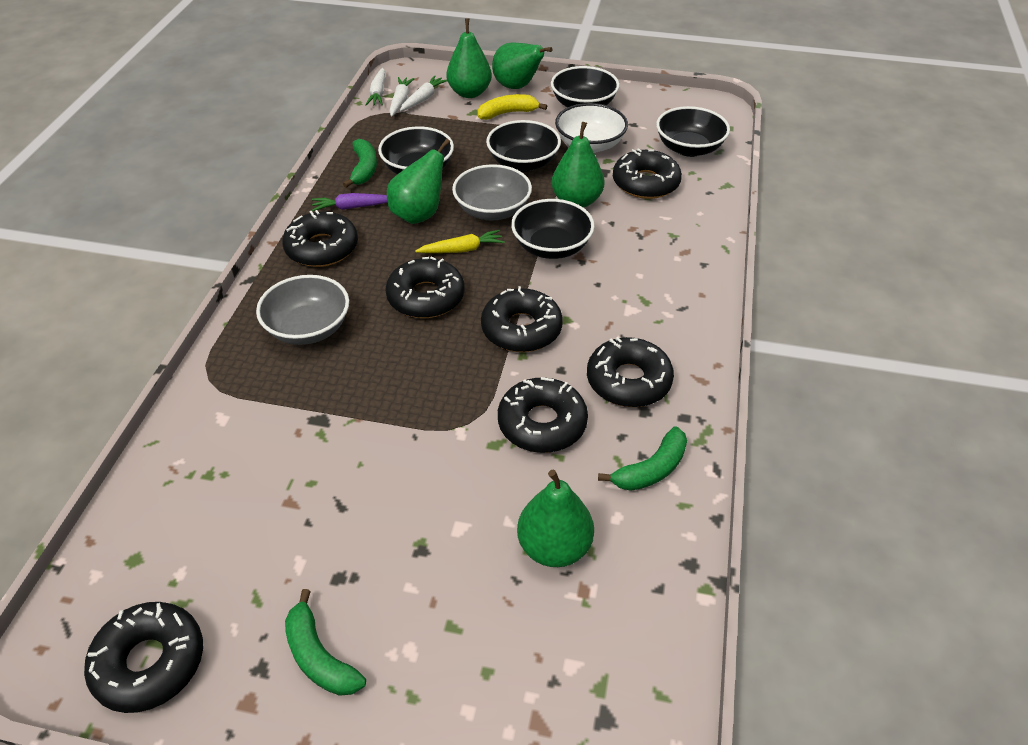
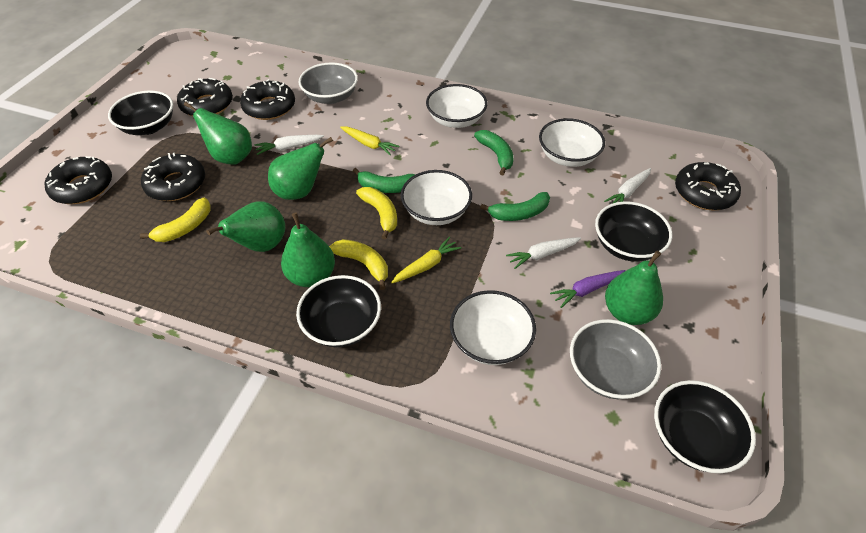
black bowl: 5 -> 4
black donut: 7 -> 5
white bowl: 1 -> 4
yellow banana: 1 -> 3
yellow carrot: 1 -> 2

